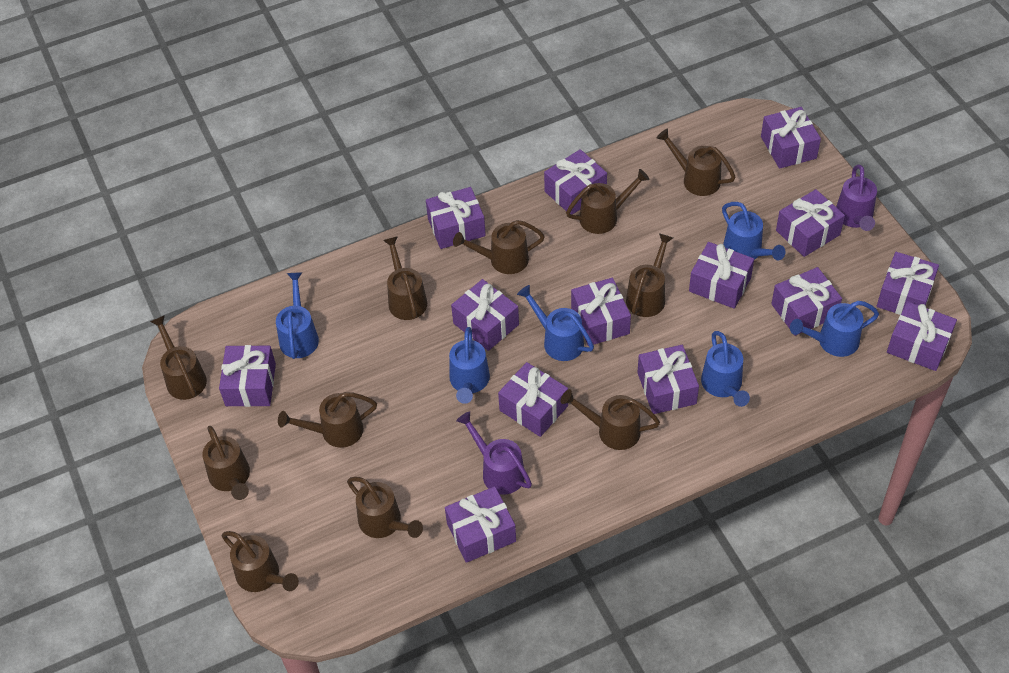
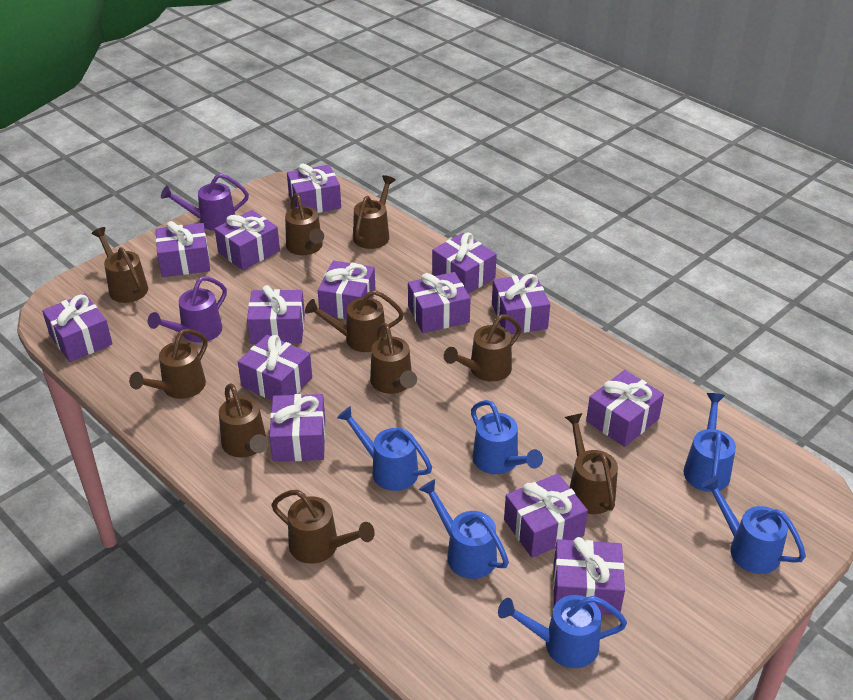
brown watering can: 11 -> 10

